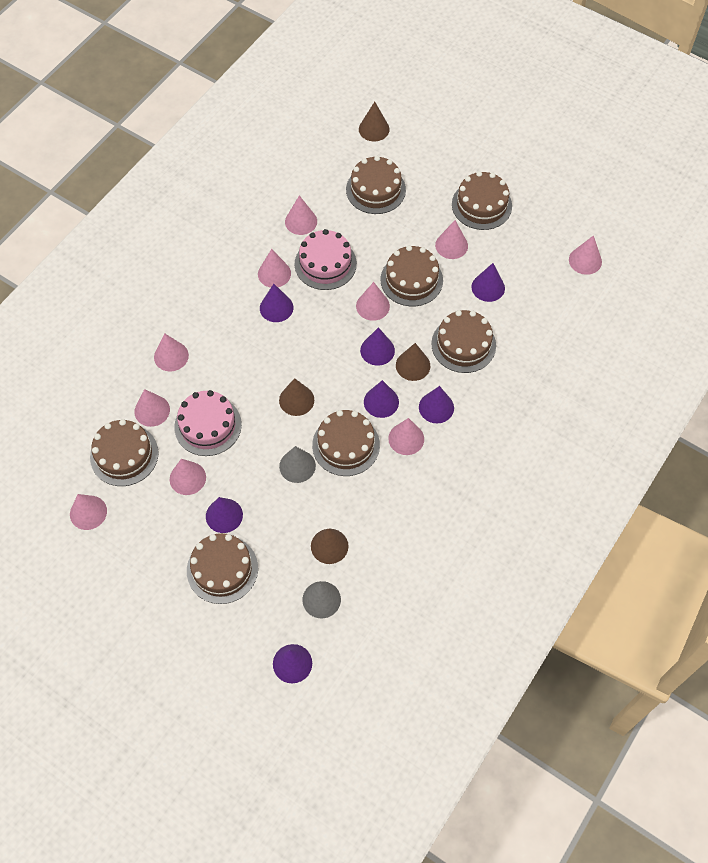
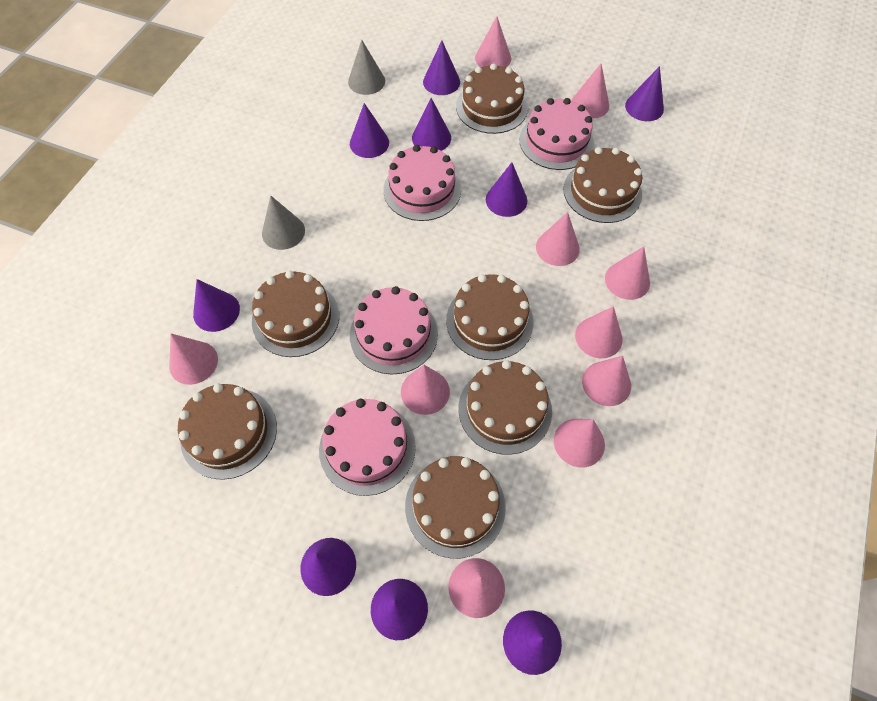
brown cone: 4 -> 0
pink cake: 2 -> 4
purple cone: 7 -> 9

